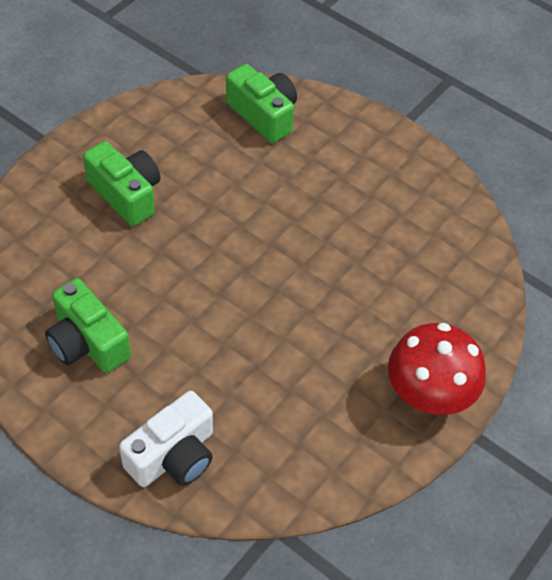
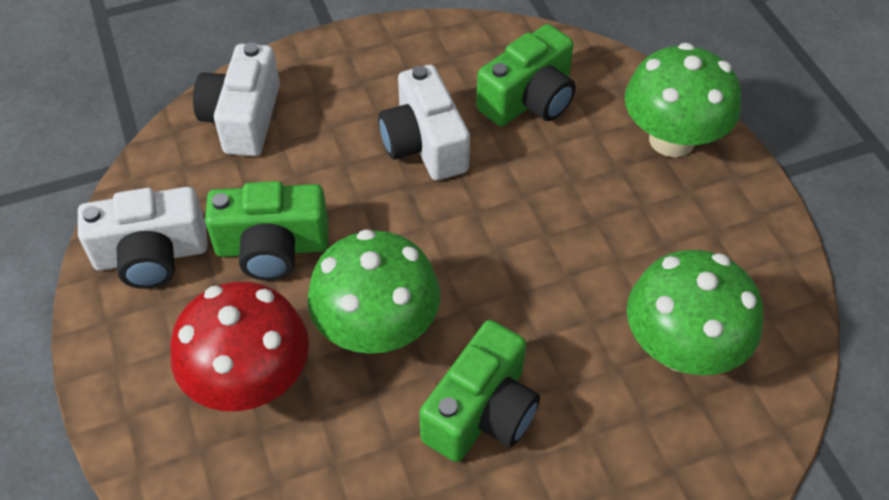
green mushroom: 0 -> 3
white camera: 1 -> 3

